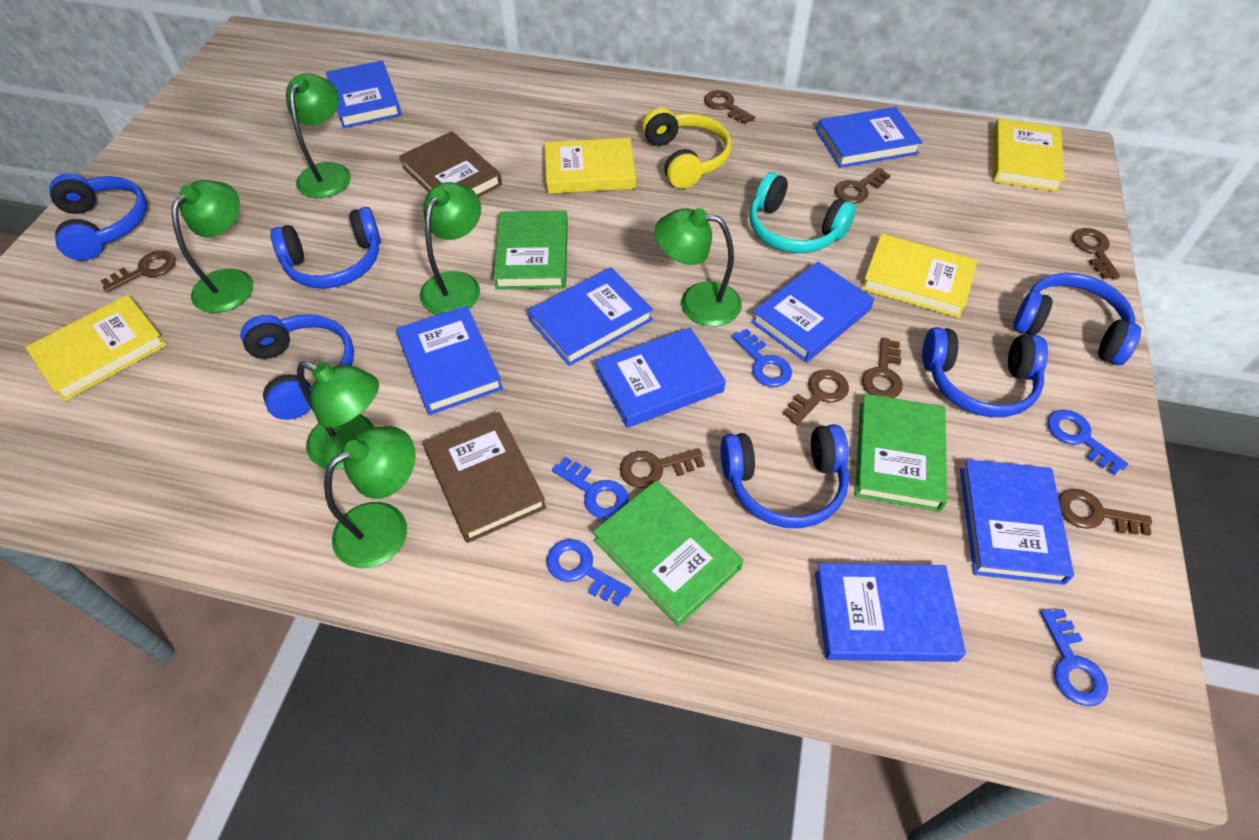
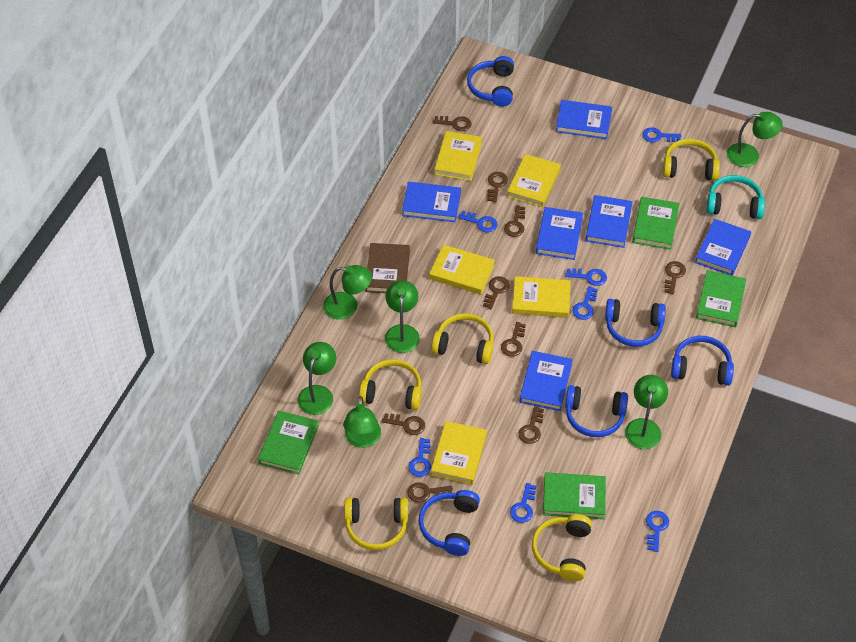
blue book: 8 -> 6
blue headphones: 6 -> 5
blue key: 5 -> 7
brown book: 2 -> 1
brown key: 8 -> 9
green book: 3 -> 4
yellow book: 4 -> 5
yellow headphones: 1 -> 5

